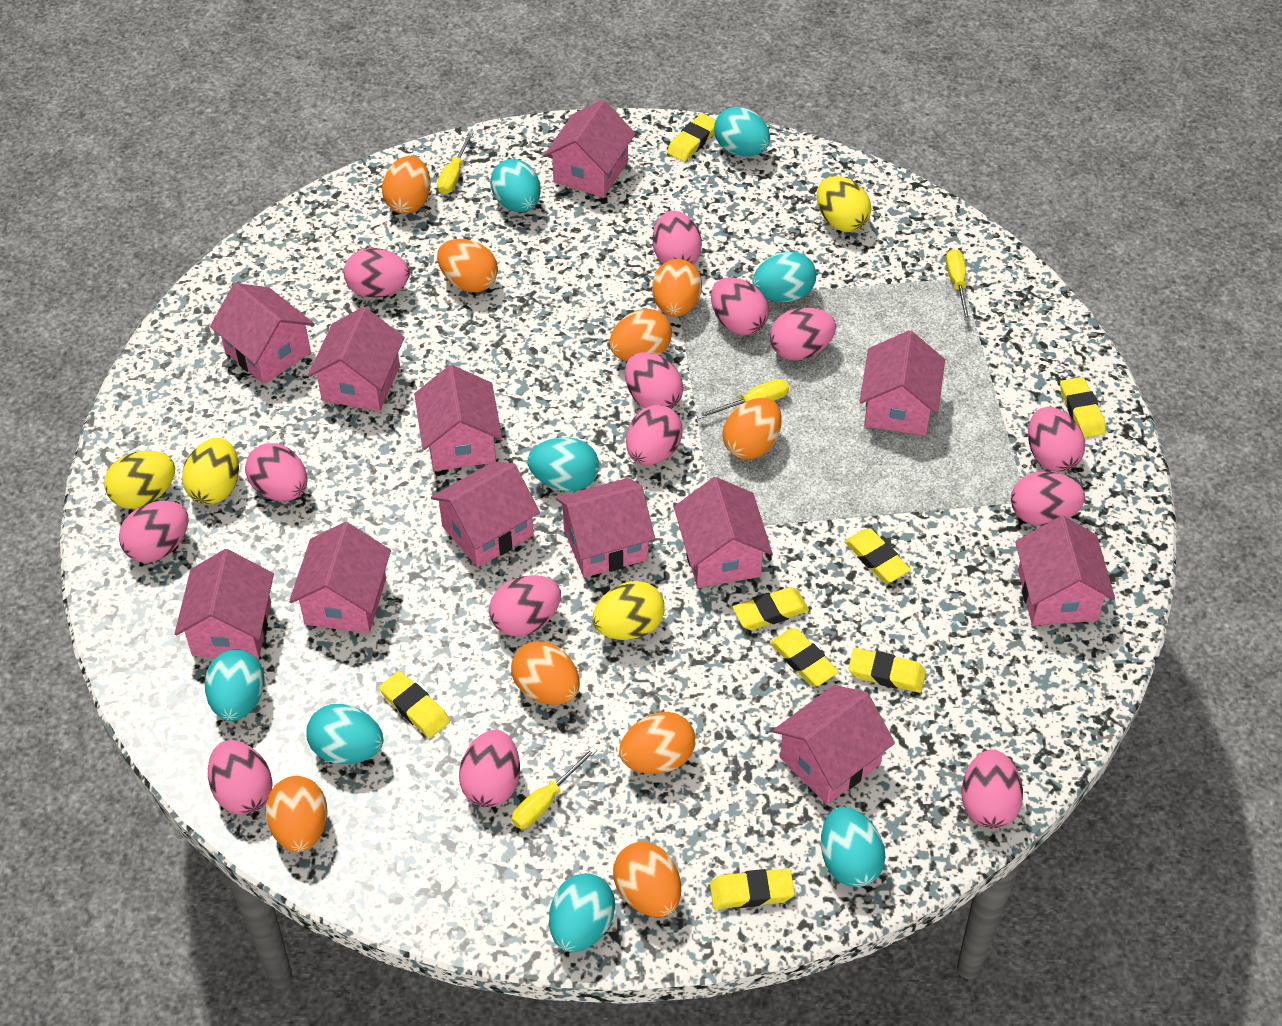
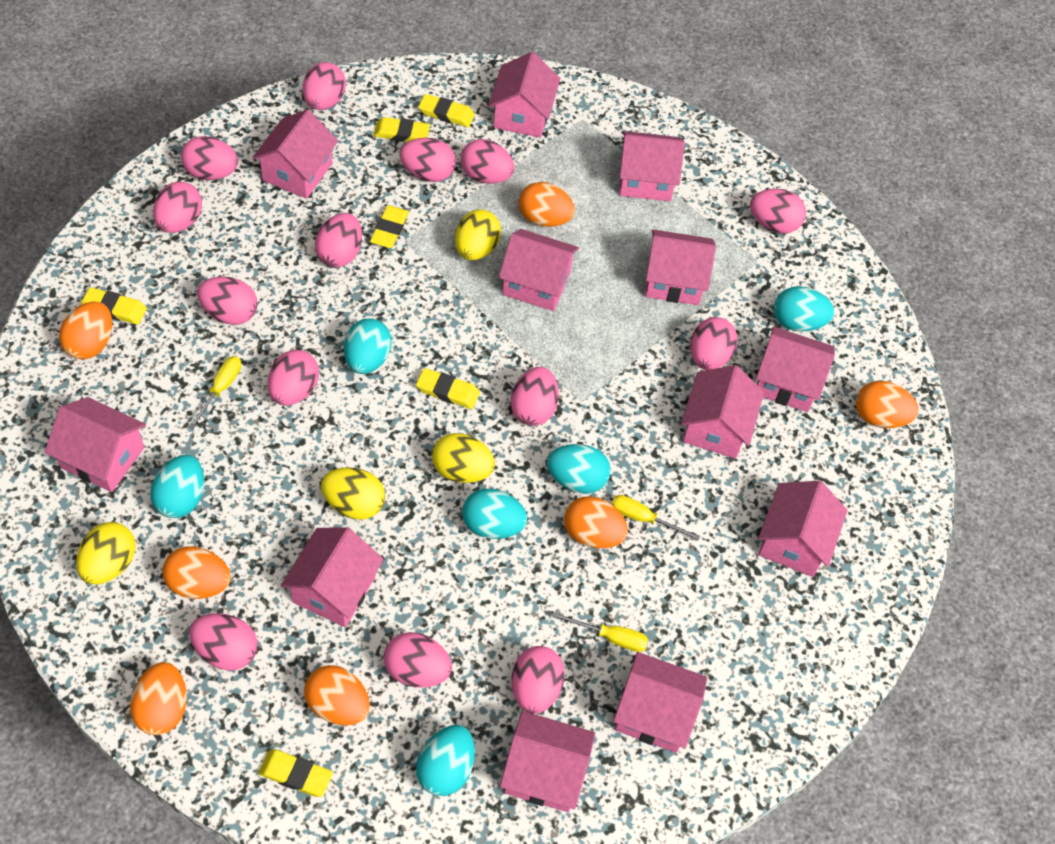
orange egg: 9 -> 7
turquoise egg: 8 -> 6
yellow eraser: 8 -> 6
yellow screwdriver: 4 -> 3

